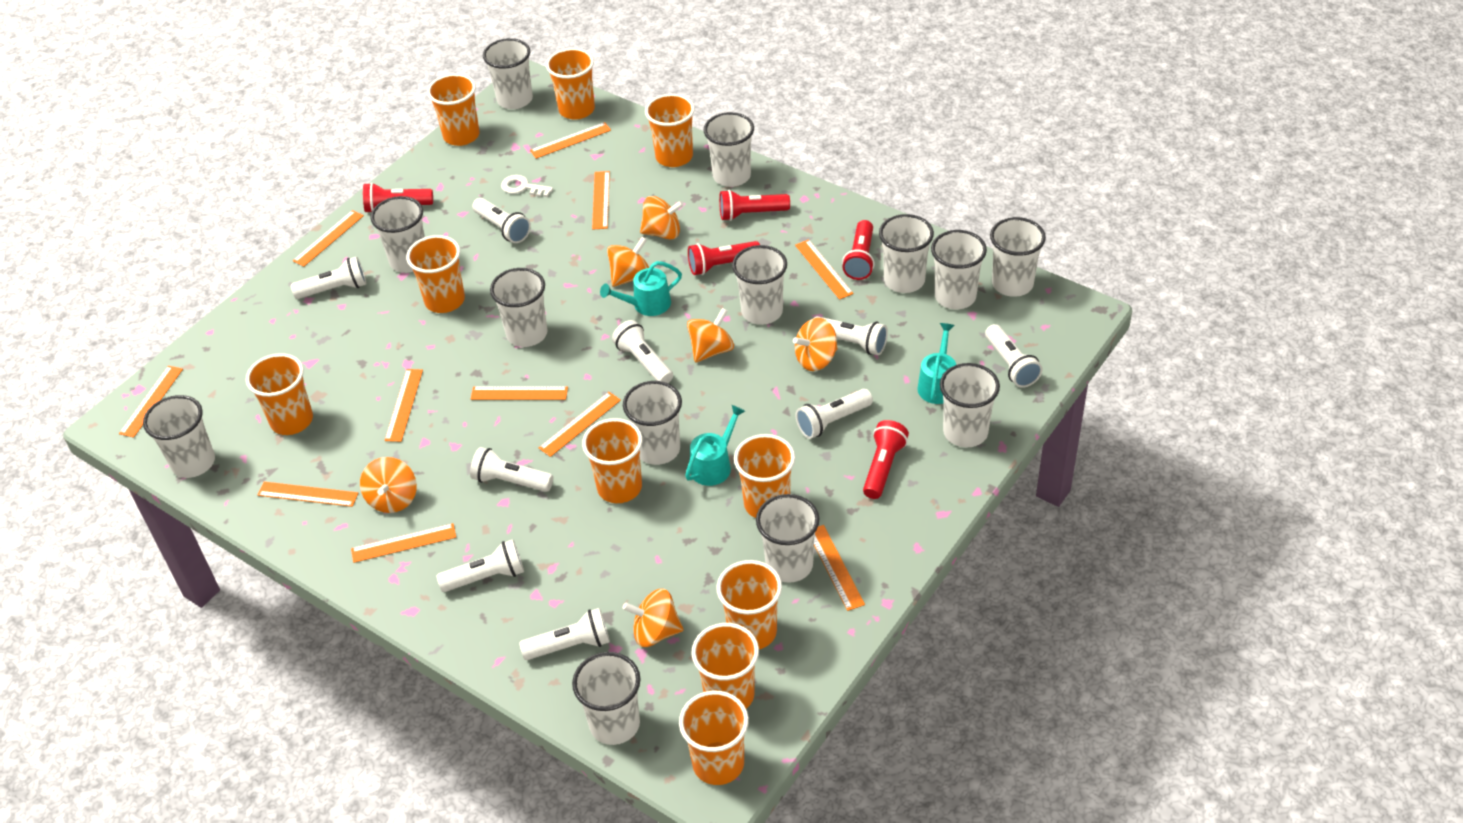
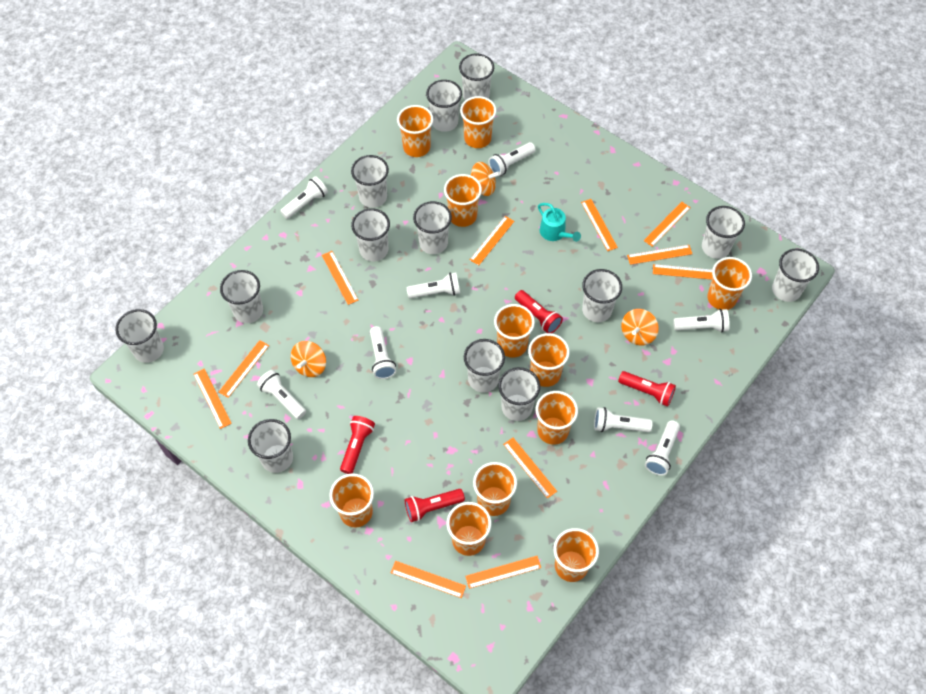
orange cup: 10 -> 11
orange spinning top: 6 -> 3
red flashlight: 5 -> 4
turquoise watering can: 3 -> 1
white flashlight: 9 -> 8
white key: 1 -> 0

